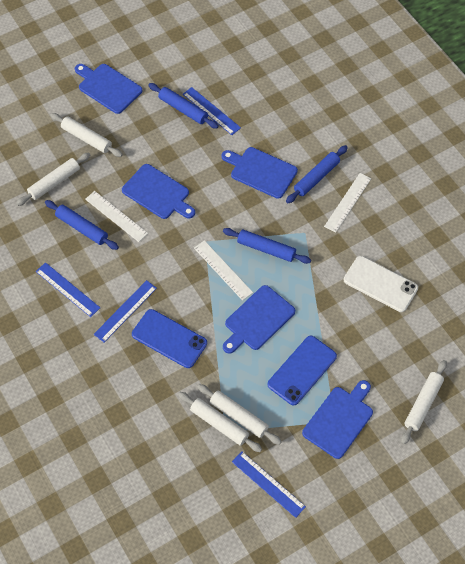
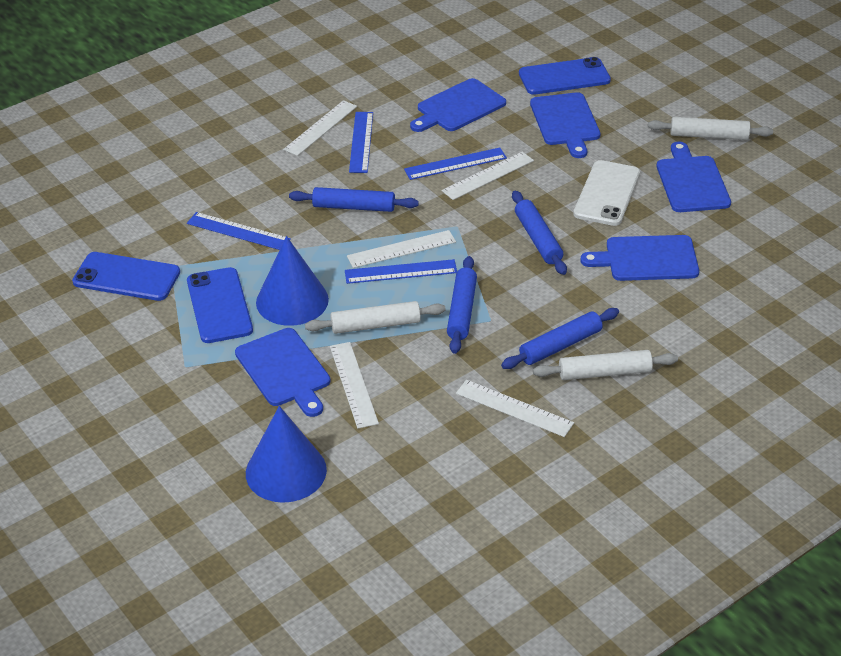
blue cone: 0 -> 2
blue phone: 2 -> 3
white rolling pin: 5 -> 3
white ruler: 3 -> 5

